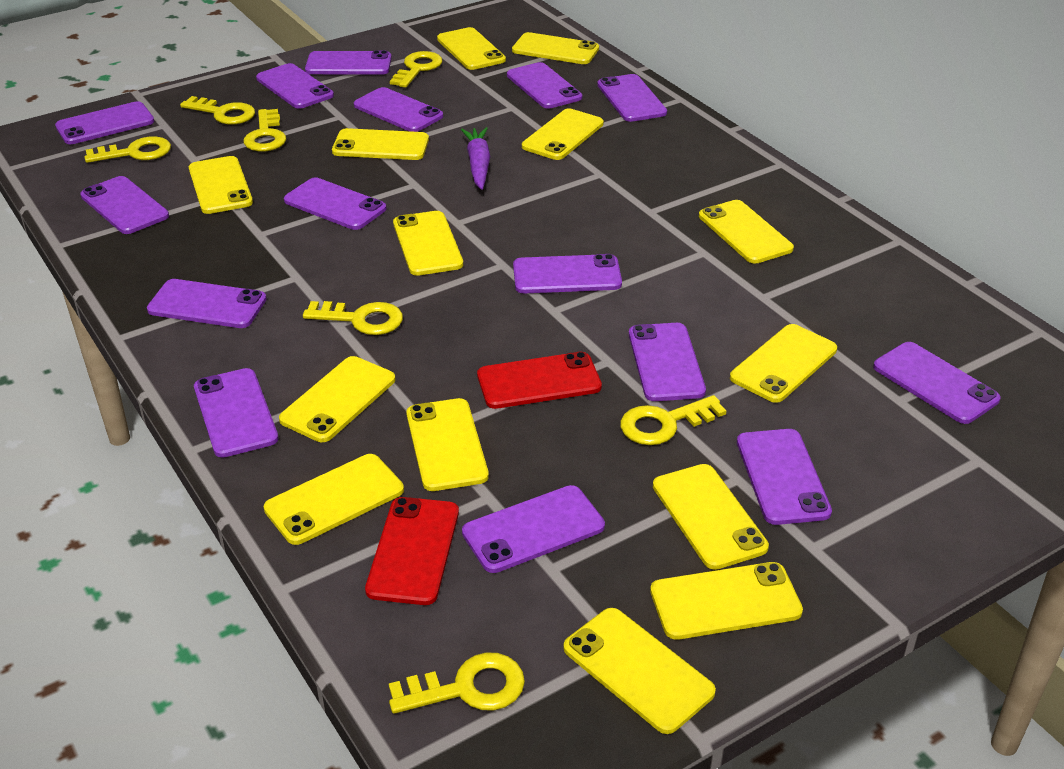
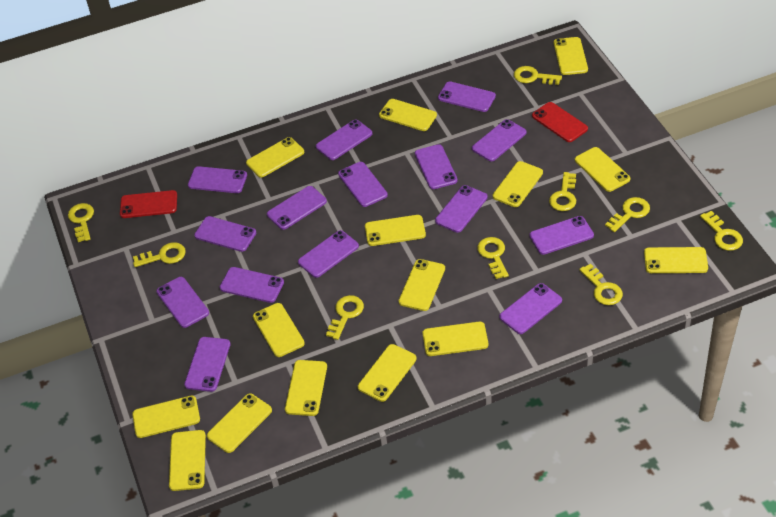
purple carrot: 1 -> 0
yellow key: 7 -> 9
yellow phone: 14 -> 15

